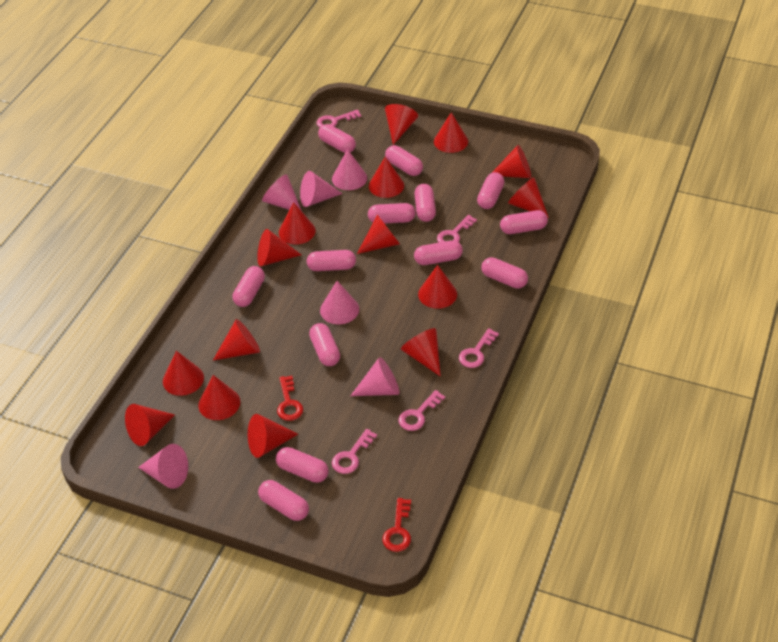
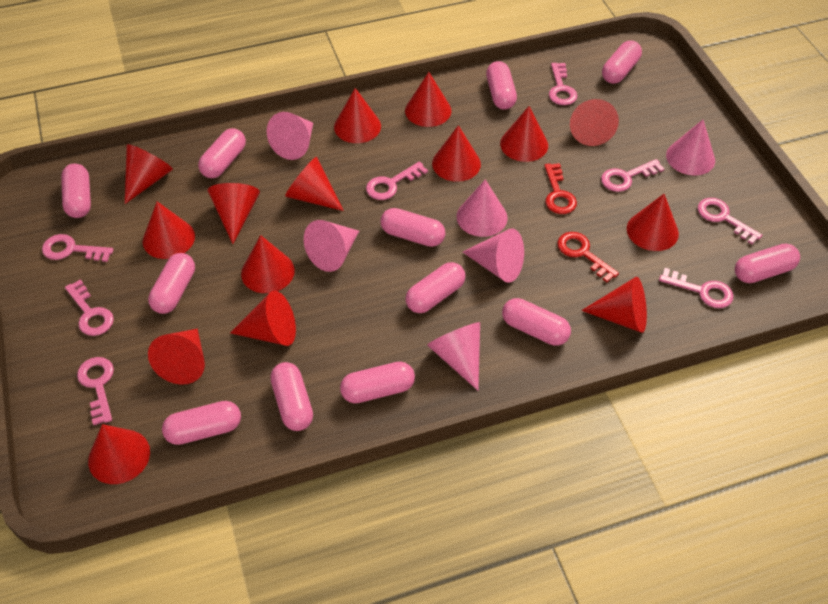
pink capsule: 13 -> 12
pink key: 5 -> 8

